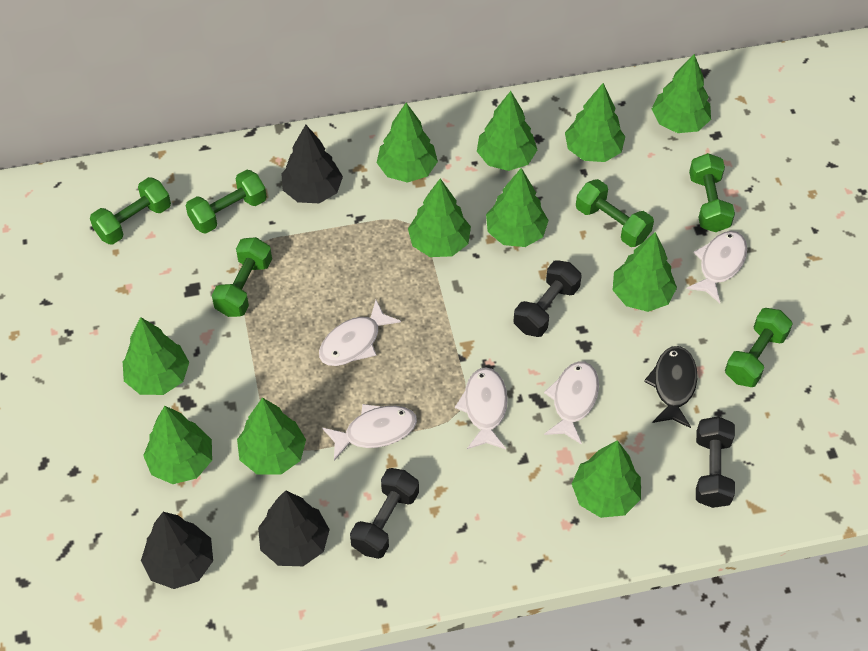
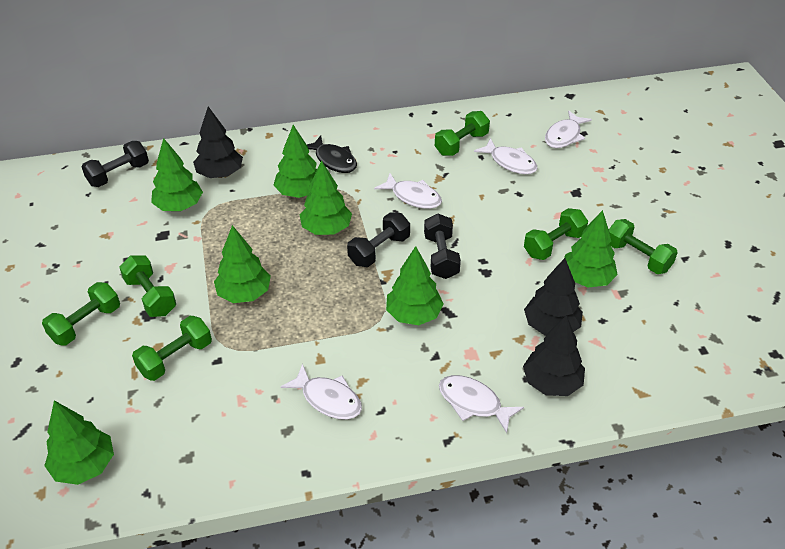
green tree: 11 -> 7

